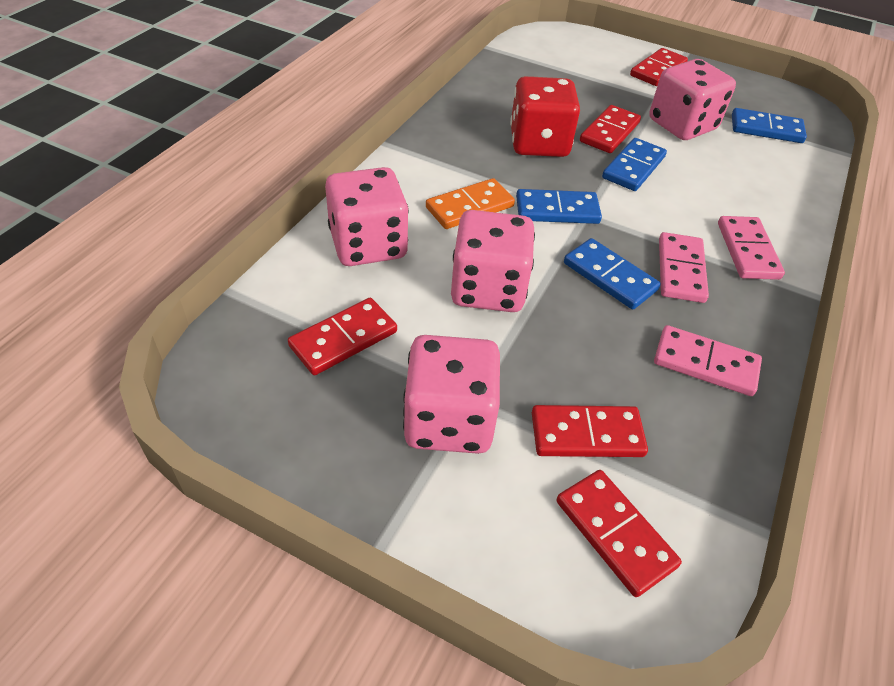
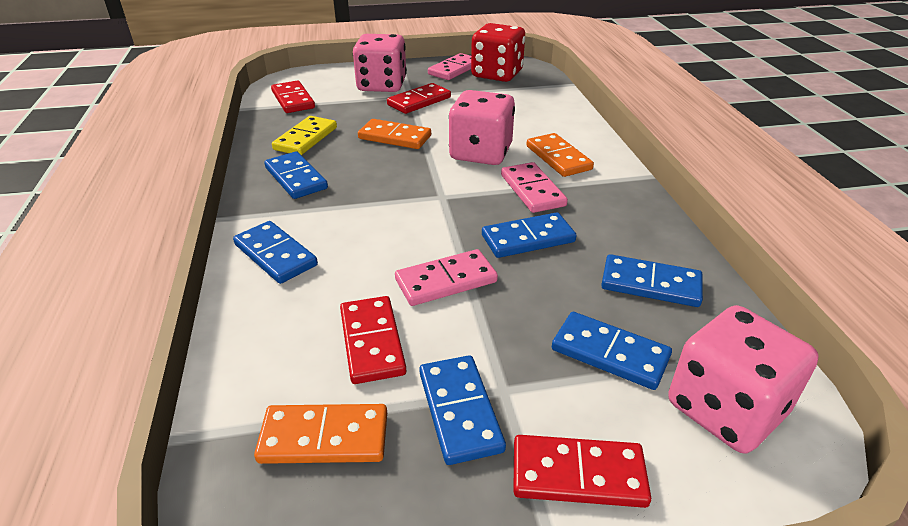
blue domino: 4 -> 6
orange domino: 1 -> 3
pink dice: 4 -> 3
red domino: 5 -> 4
yellow domino: 0 -> 1

